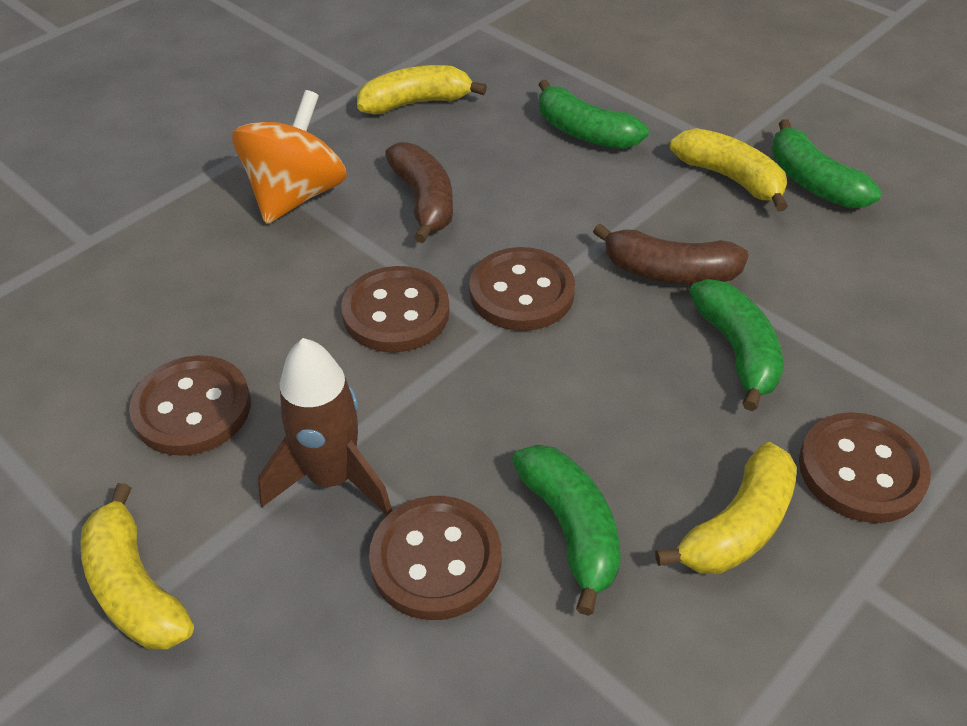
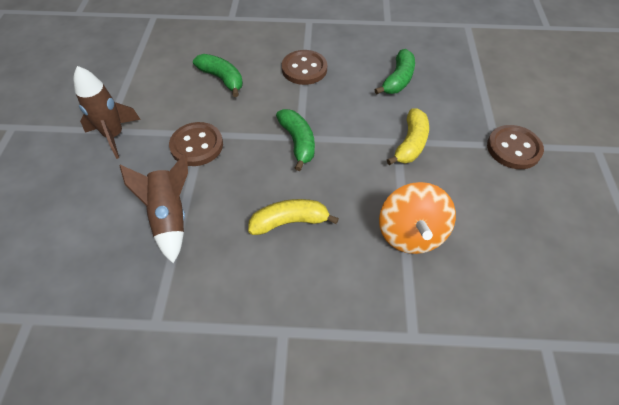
brown banana: 2 -> 0
brown button: 5 -> 3
brown rocket: 1 -> 2
green banana: 4 -> 3
yellow banana: 4 -> 2

